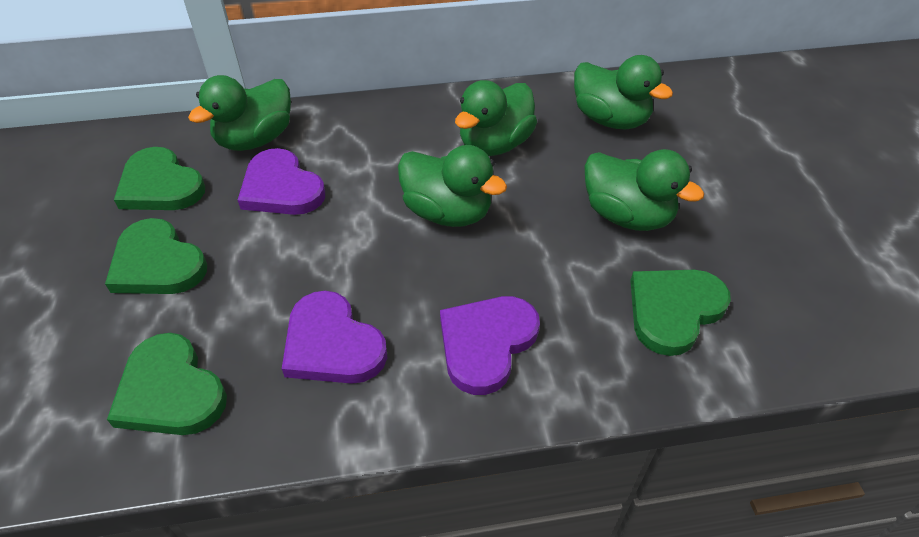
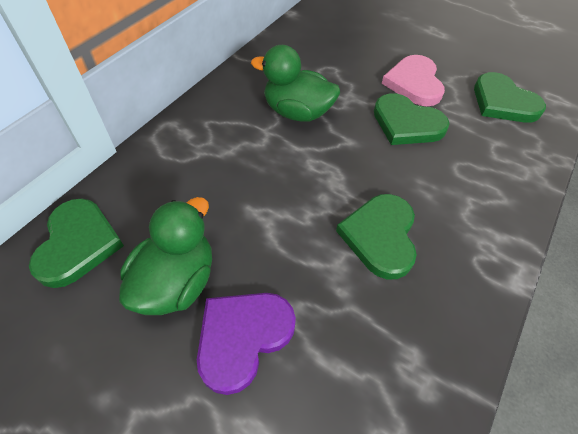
green duck: 5 -> 2
pink heart: 0 -> 1
purple heart: 3 -> 1

